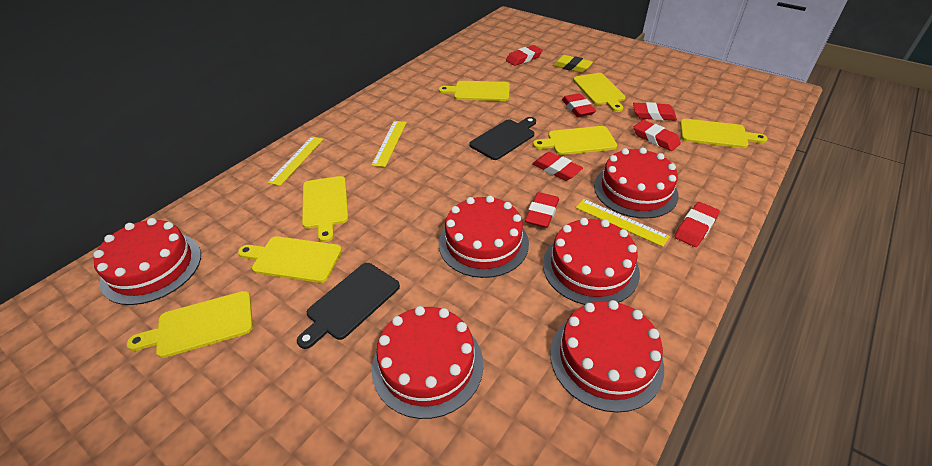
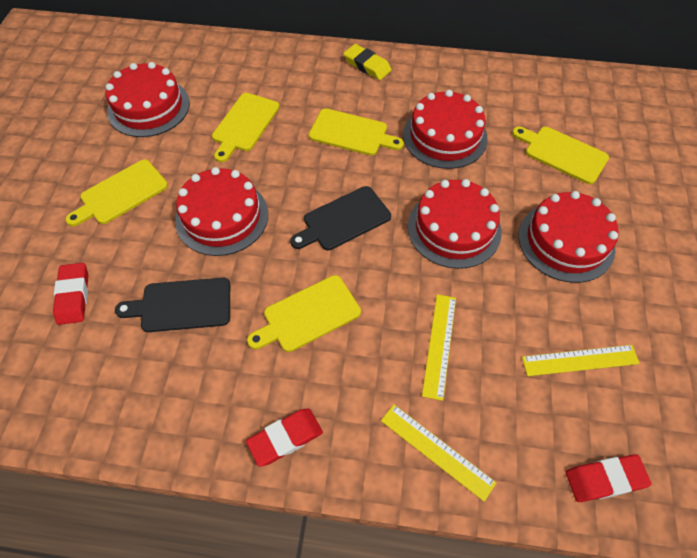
red cake: 6 -> 5
red eraser: 7 -> 3
yellow cutting board: 7 -> 5

